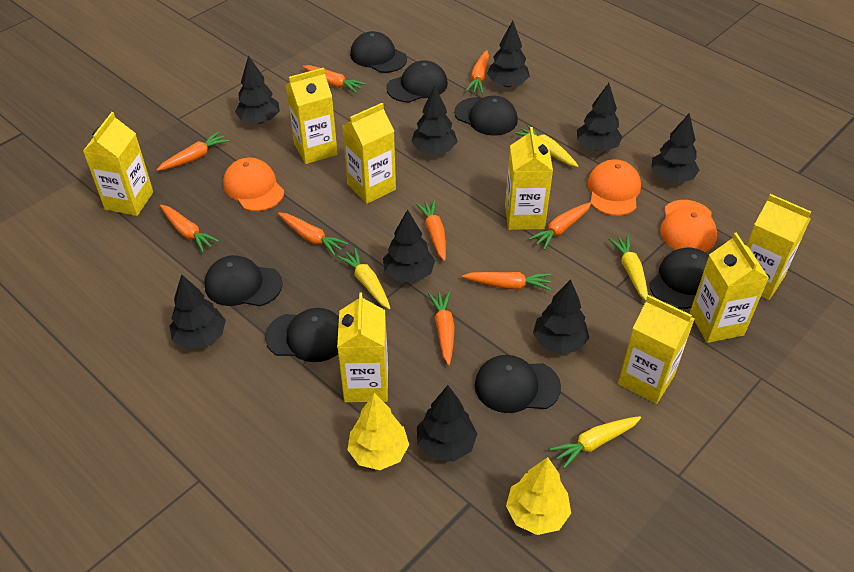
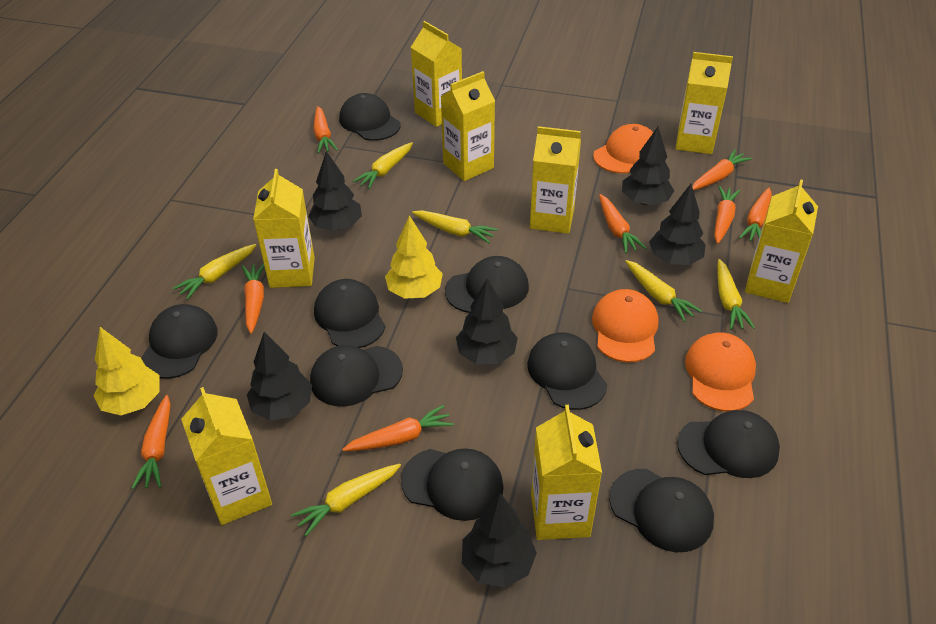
black cap: 7 -> 9
black tree: 9 -> 6
orange carrot: 9 -> 8
yellow carrot: 4 -> 6

